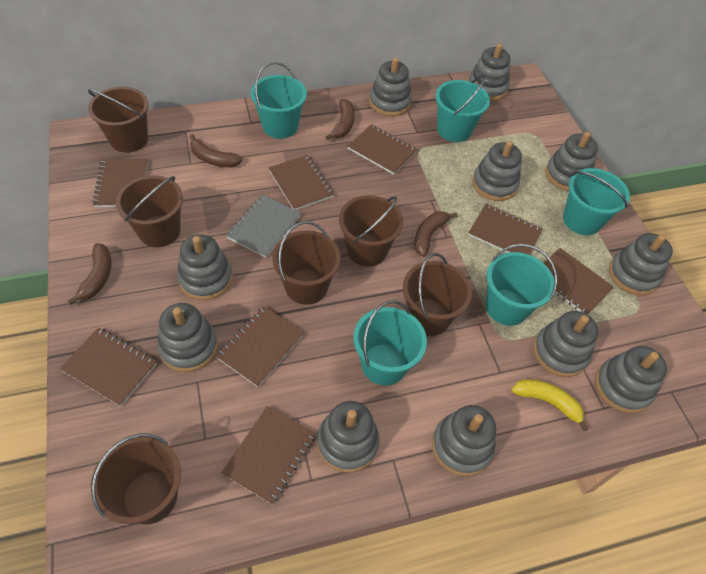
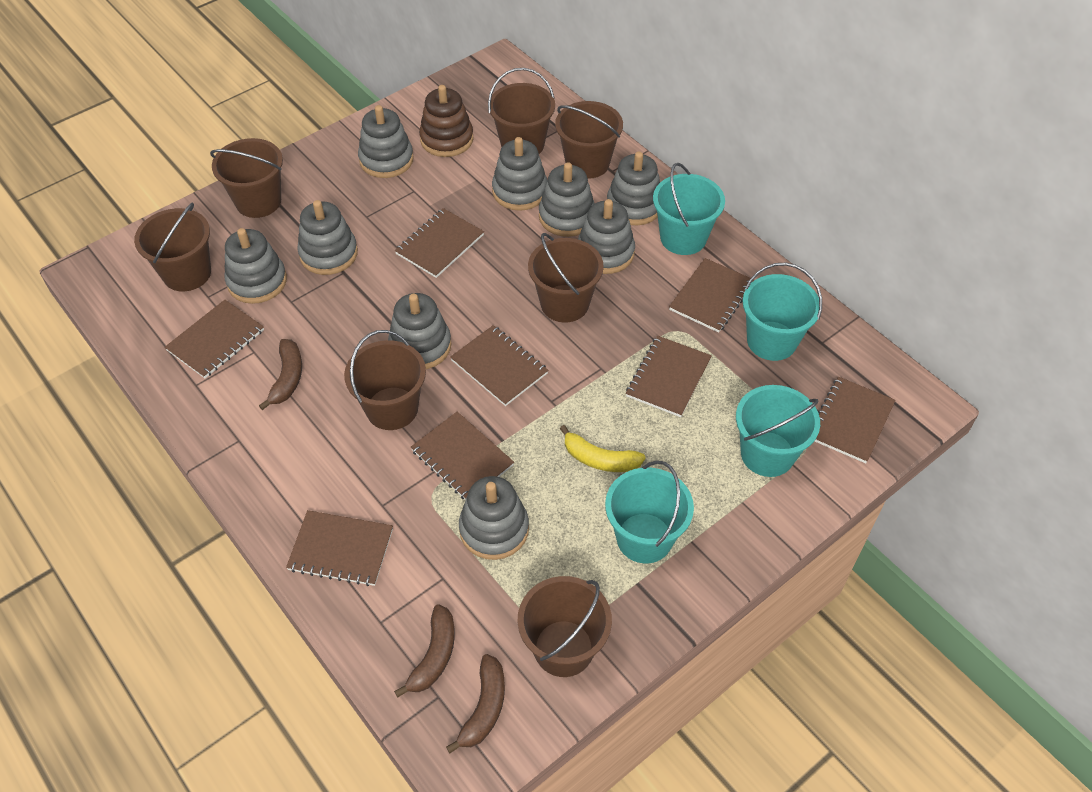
brown banana: 4 -> 3
brown bucket: 6 -> 7
brown stacking toy: 0 -> 1
grey notebook: 1 -> 0
grey stacking toy: 11 -> 9
turquoise bucket: 5 -> 4

